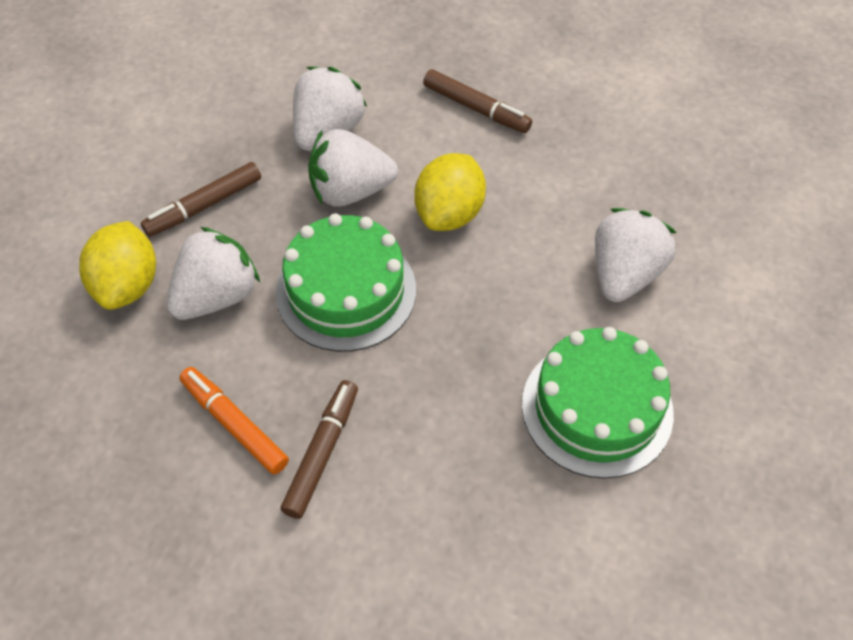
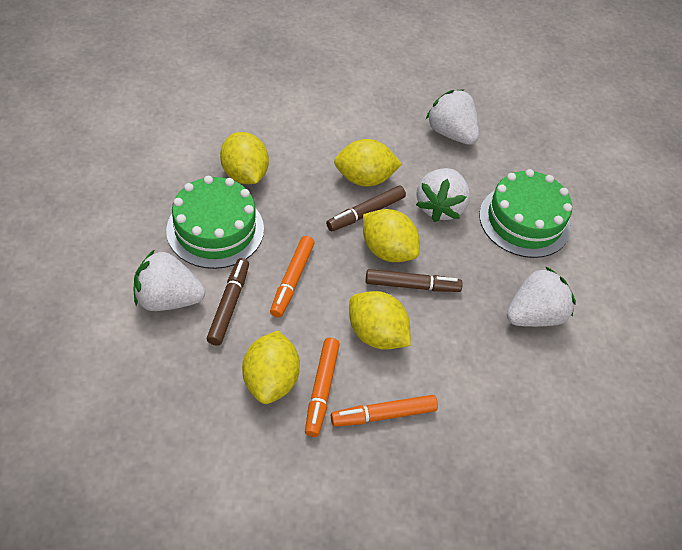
orange marker: 1 -> 3
yellow lemon: 2 -> 5

